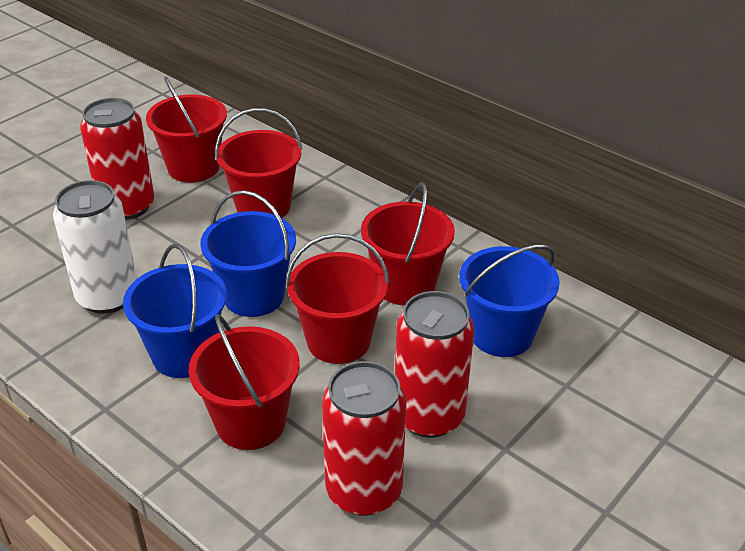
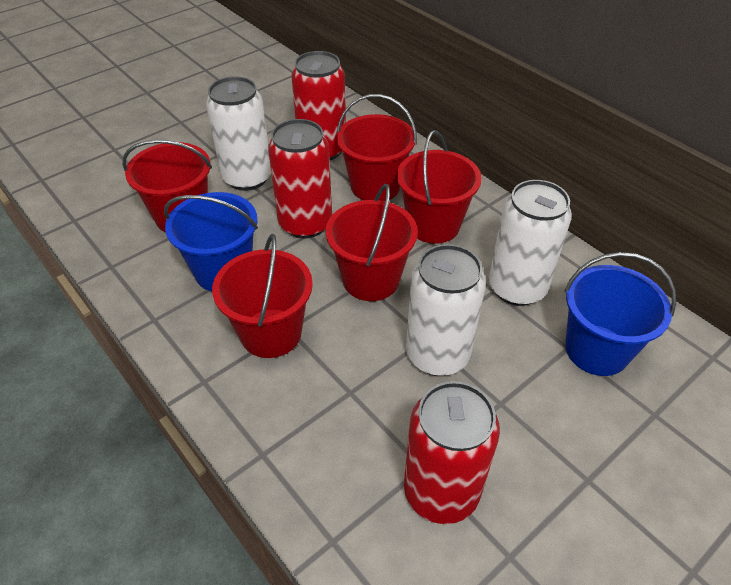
blue bucket: 3 -> 2
white can: 1 -> 3

